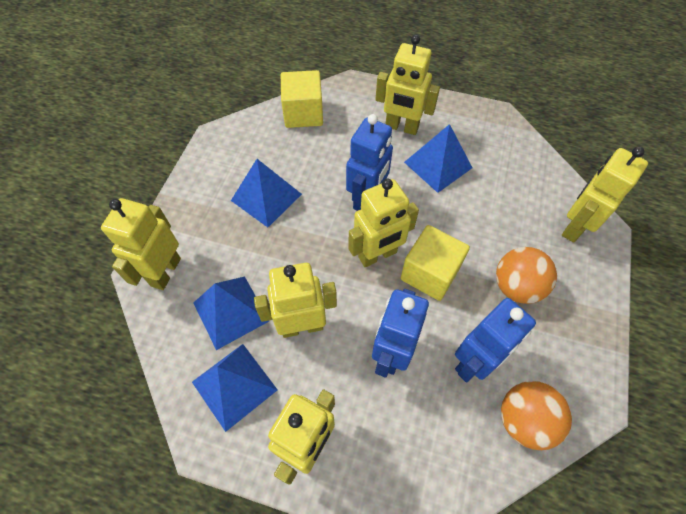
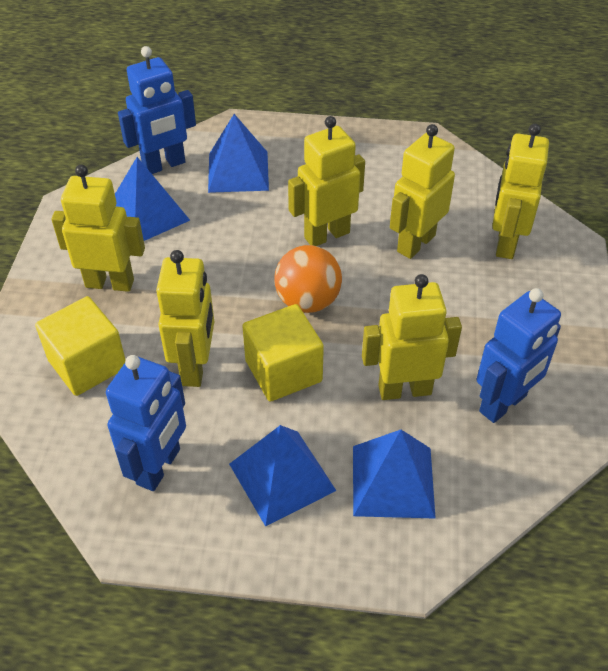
orange ball: 2 -> 1

